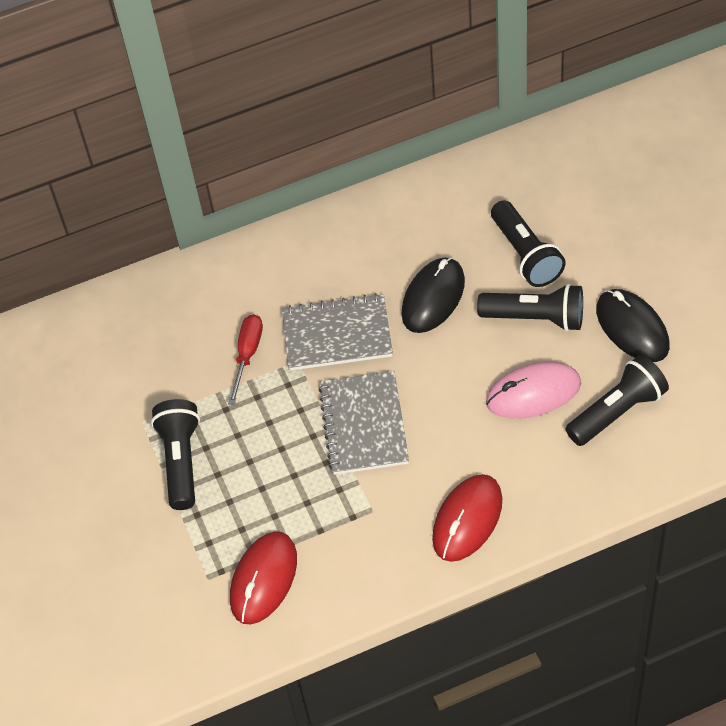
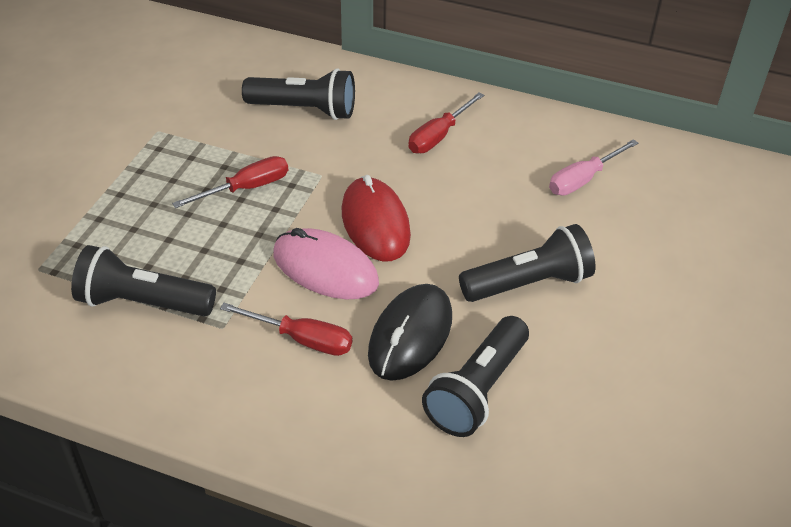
black mouse: 2 -> 1
grey notebook: 2 -> 0
pink screwdriver: 0 -> 1
red mouse: 2 -> 1
red screwdriver: 1 -> 3

